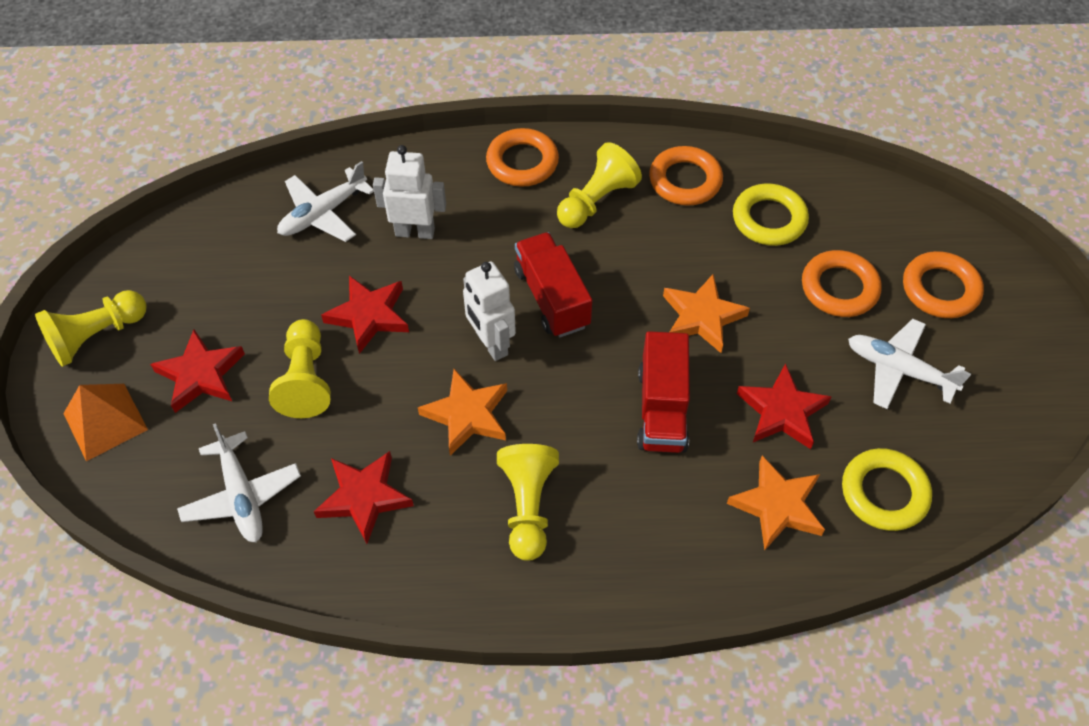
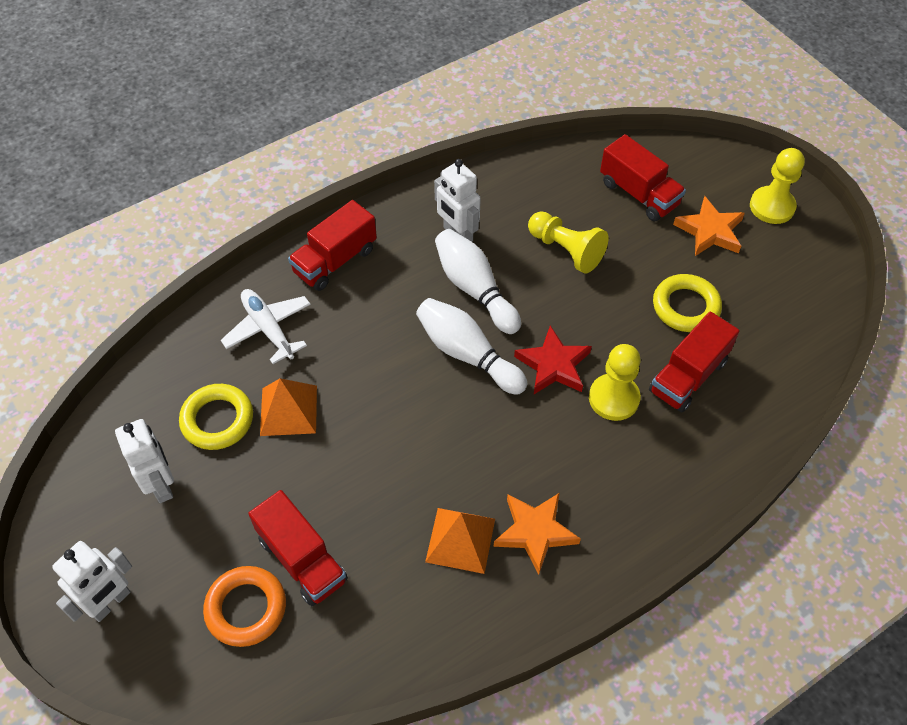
orange pyramid: 1 -> 2
orange ring: 4 -> 1
orange star: 3 -> 2
red star: 4 -> 1
red truck: 2 -> 4
white bowling pin: 0 -> 2
white plane: 3 -> 1
white robot: 2 -> 3
yellow pawn: 4 -> 3

